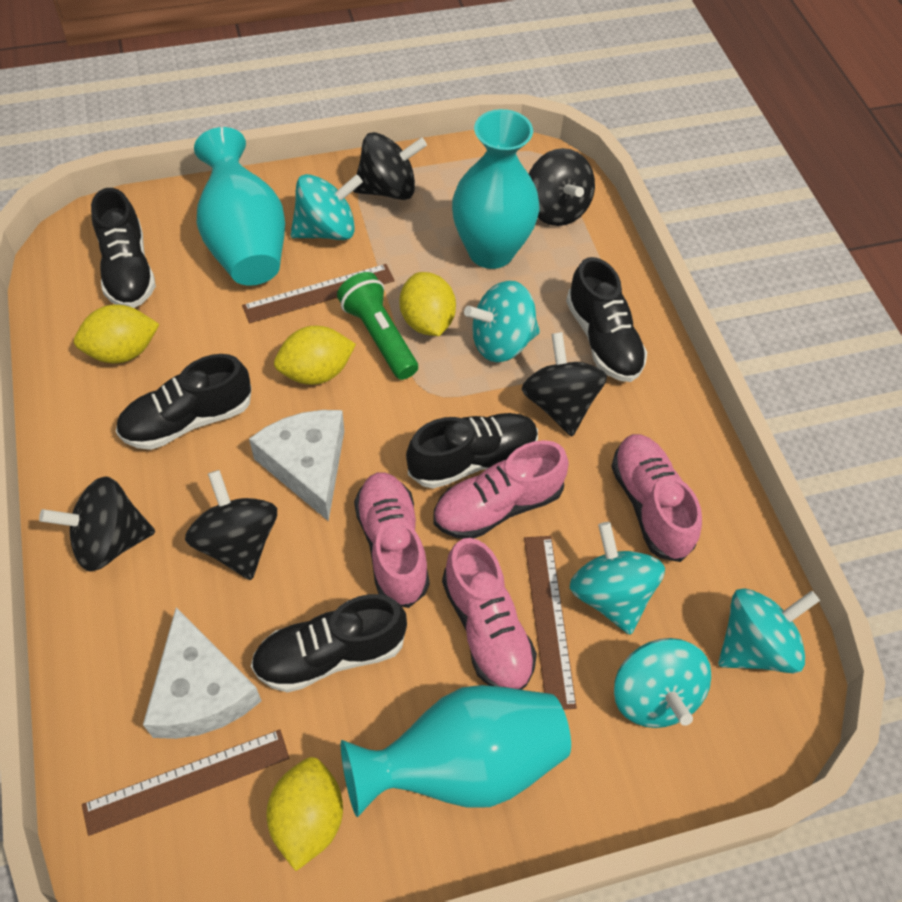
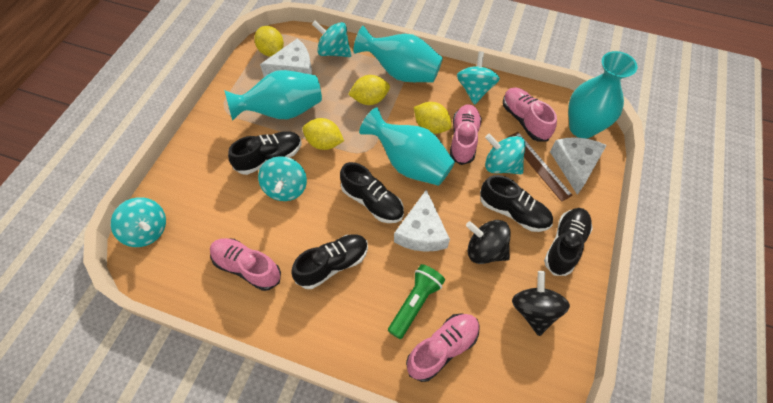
black spinning top: 5 -> 2
brown ruler: 3 -> 1
turquoise vase: 3 -> 4
white cheese: 2 -> 3

